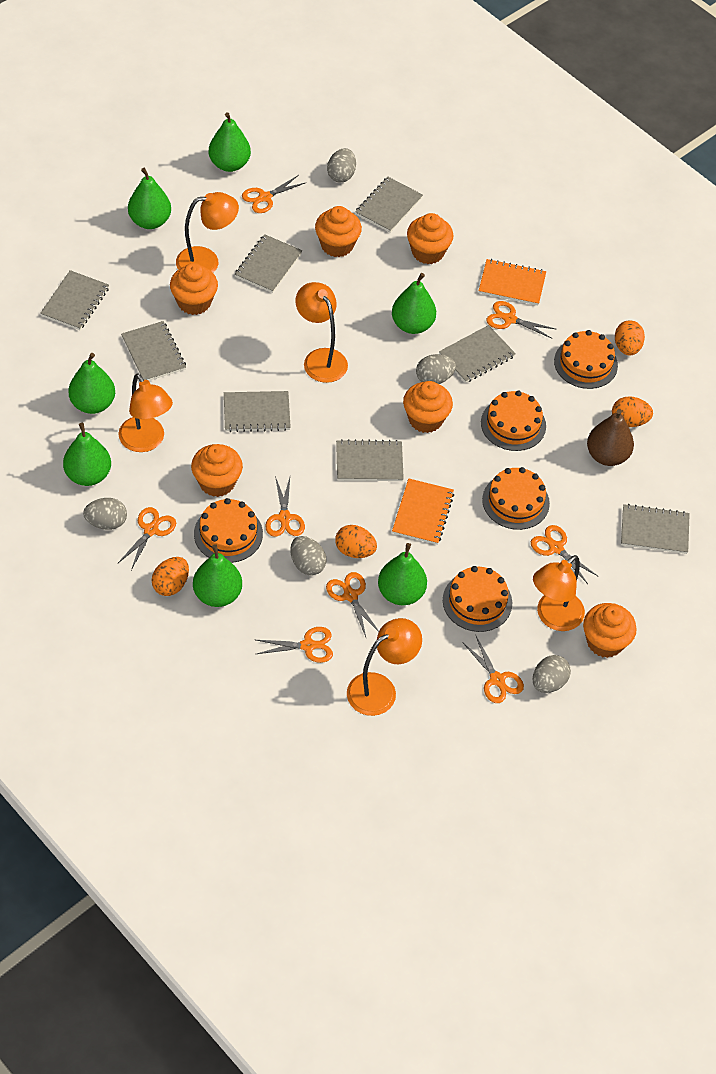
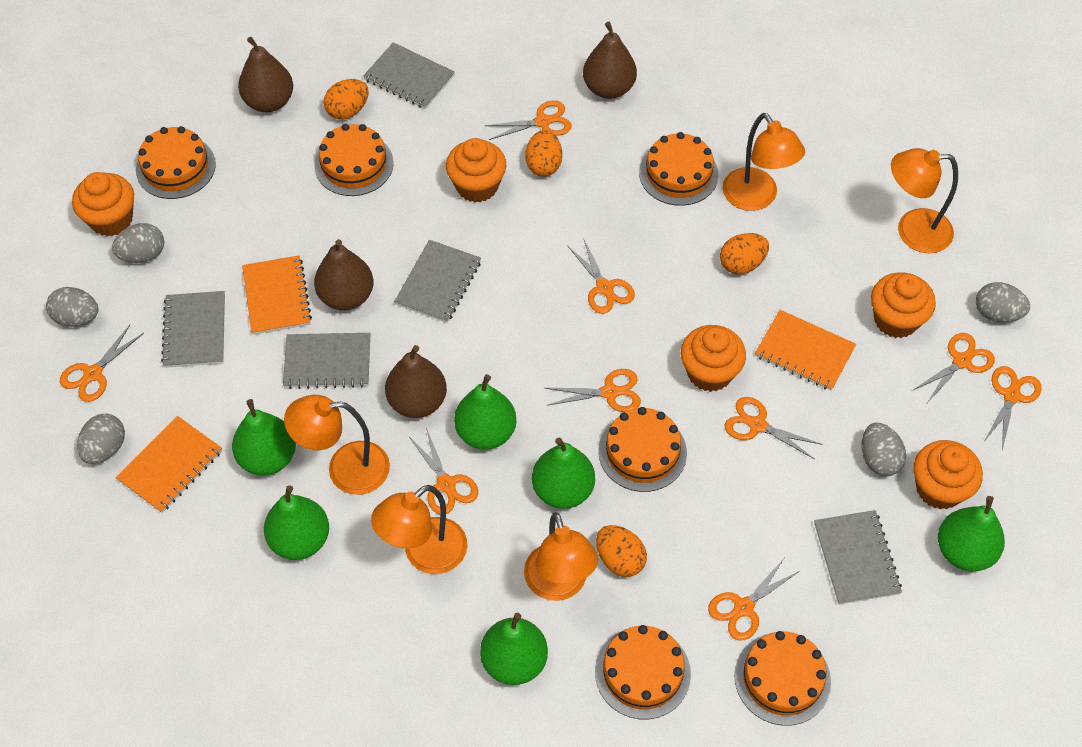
brown pear: 1 -> 4
green pear: 7 -> 6
grey notebook: 8 -> 5
orange cake: 5 -> 6
orange cupcake: 6 -> 5
orange notebook: 2 -> 3
orange scissors: 8 -> 9

